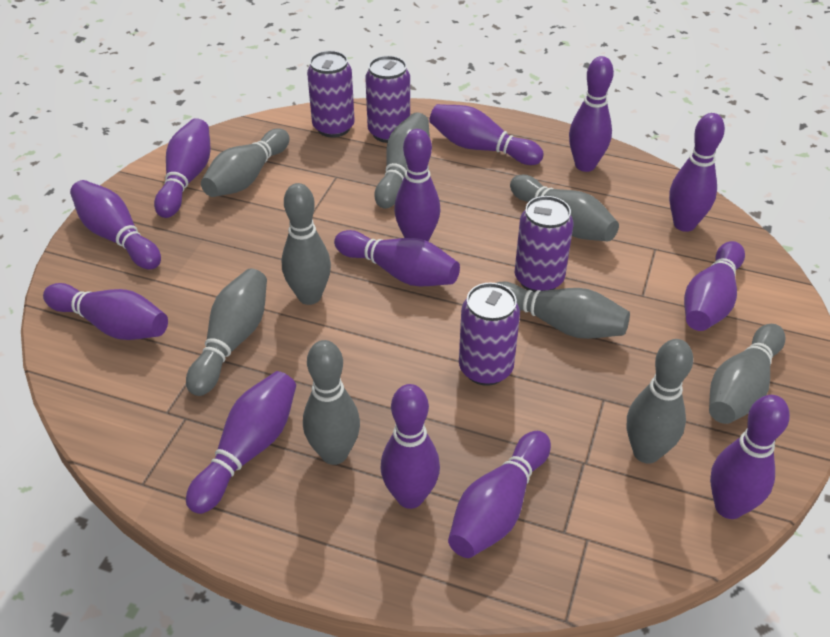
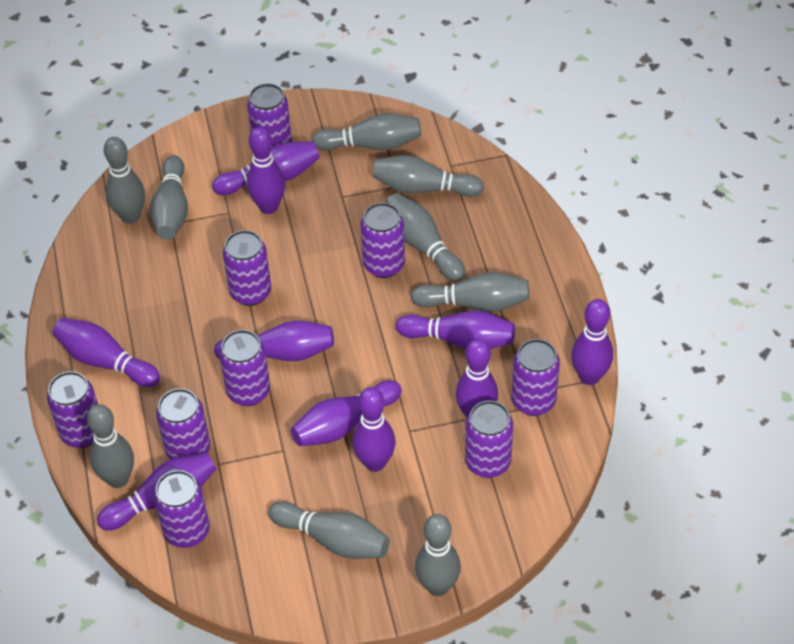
purple bowling pin: 13 -> 10
purple can: 4 -> 9

